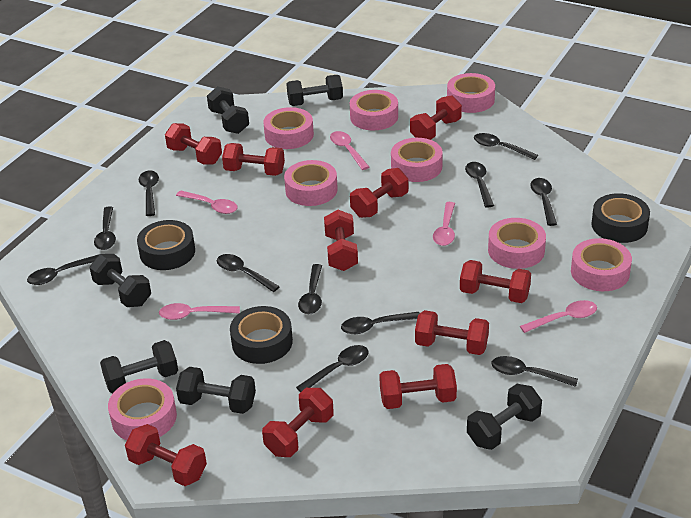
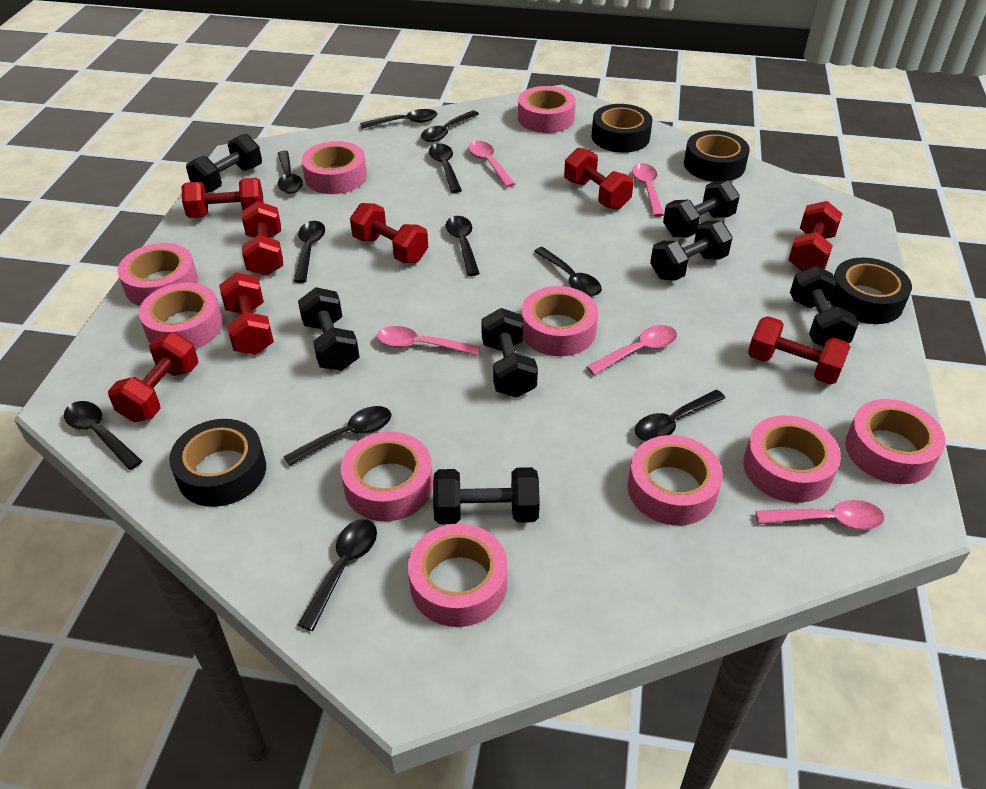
black dumbbell: 6 -> 7
black tape: 3 -> 4
pink tape: 8 -> 10
red dumbbell: 10 -> 8

